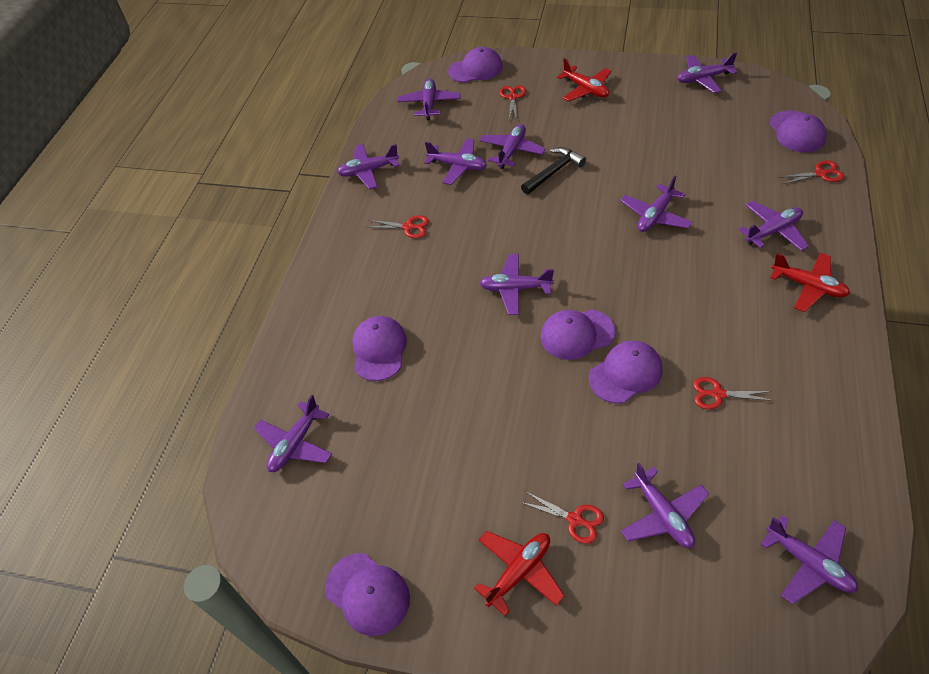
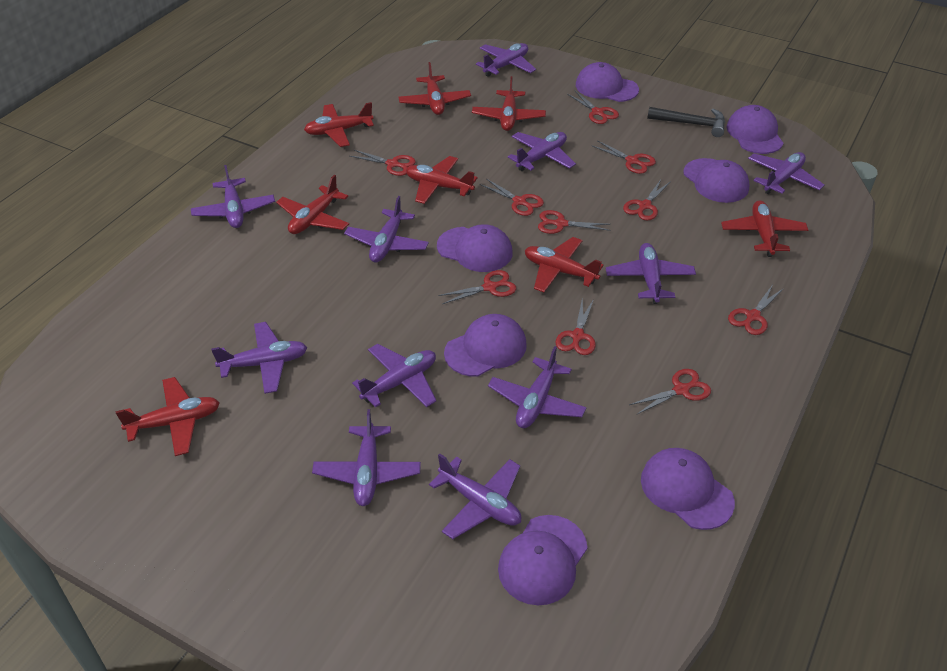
purple cap: 6 -> 7
red plane: 3 -> 8
red scissors: 5 -> 10

